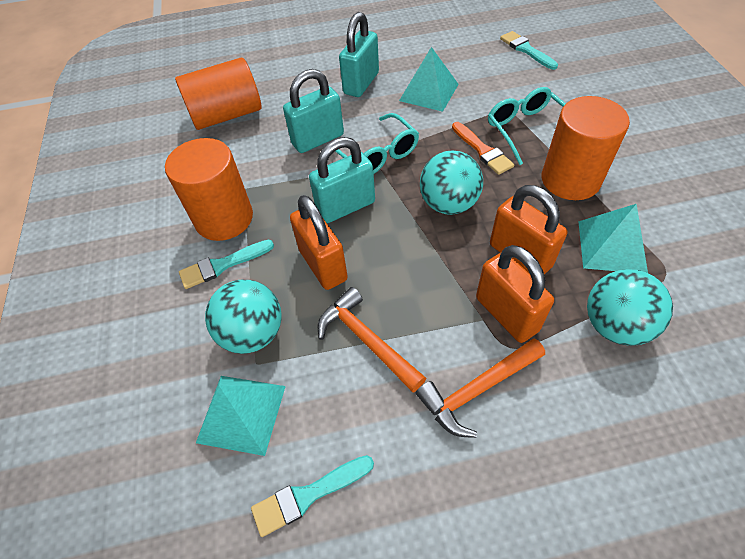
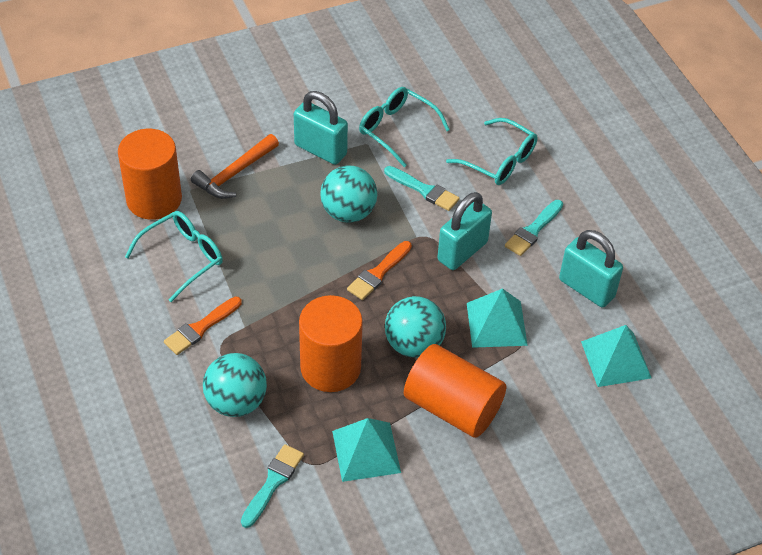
orange brush: 1 -> 2
orange hammer: 2 -> 1
orange padlock: 3 -> 0
turquoise glasses: 2 -> 3

